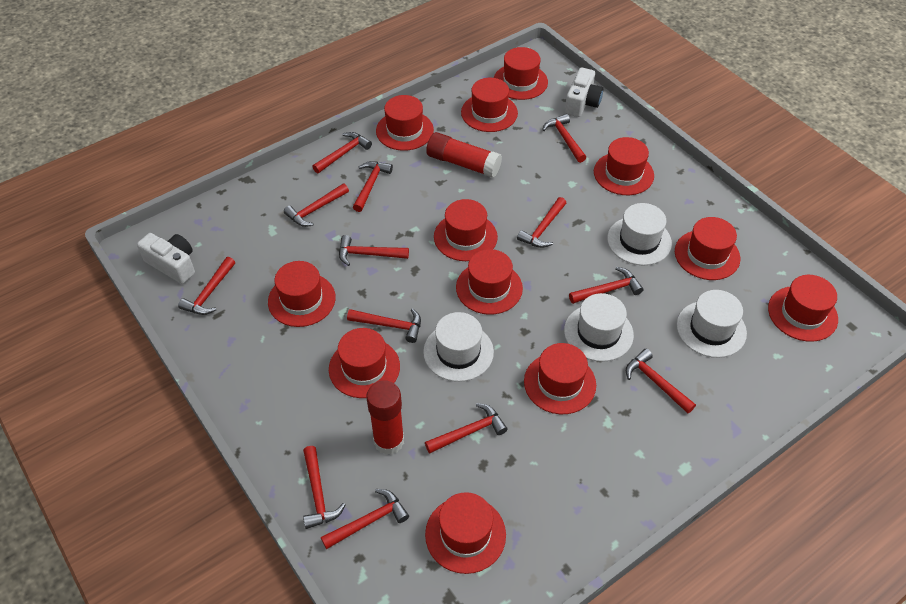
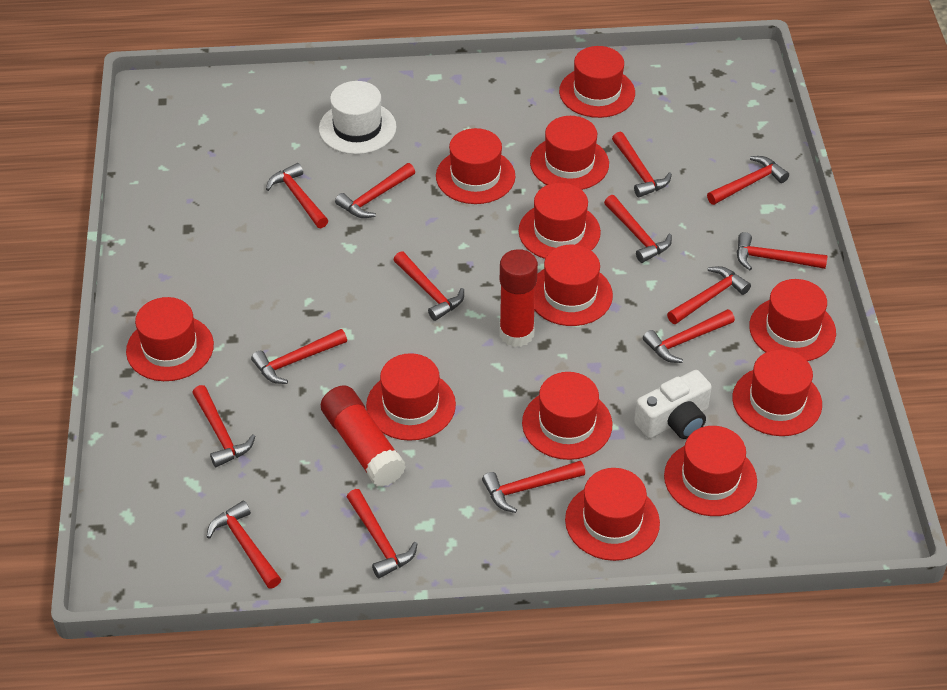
red hammer: 13 -> 14
white camera: 2 -> 1
white hat: 4 -> 1

